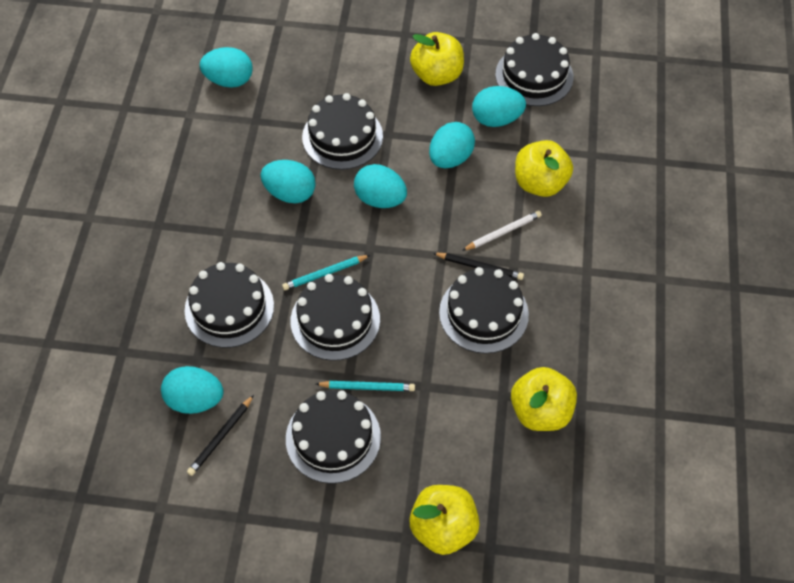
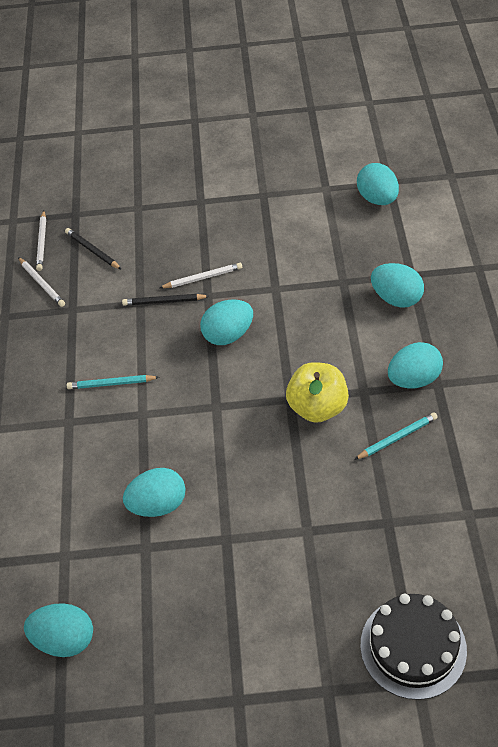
black cake: 6 -> 1
white pencil: 1 -> 3
yellow apple: 4 -> 1

